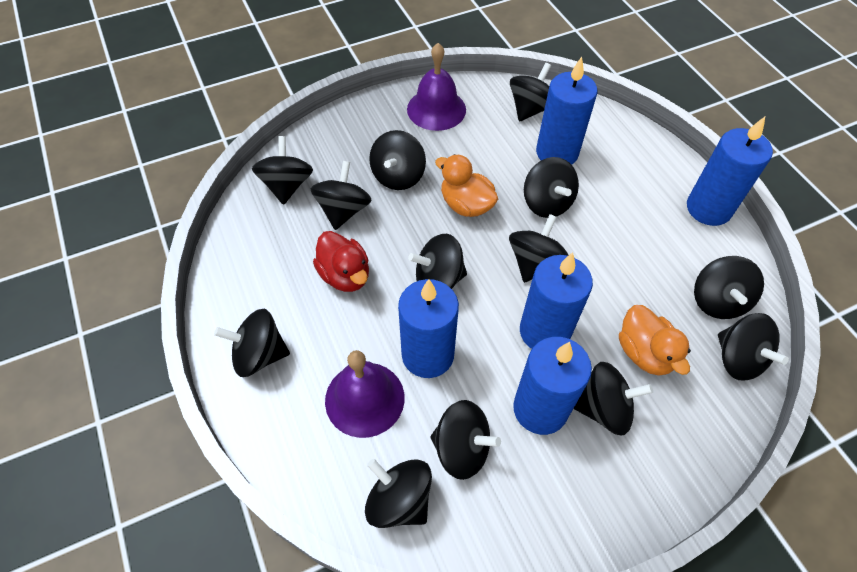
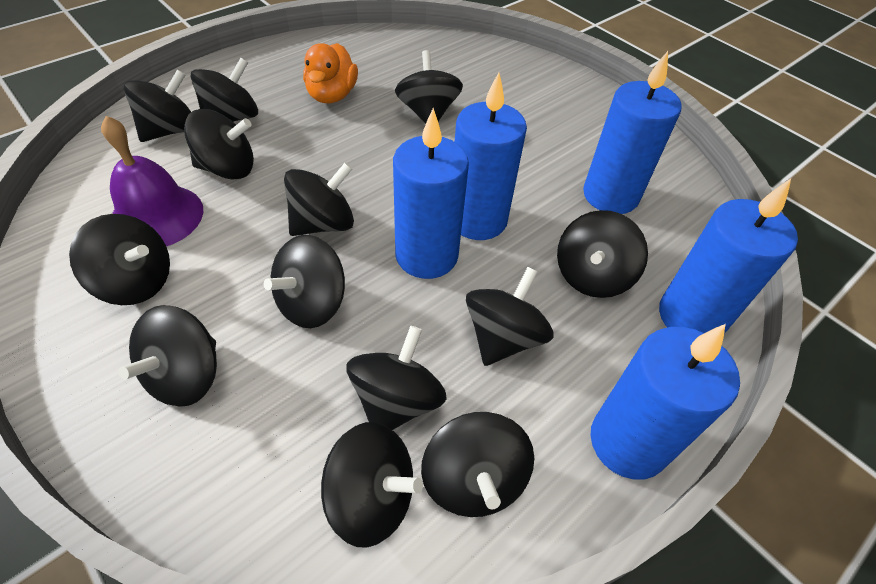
orange duck: 2 -> 1
purple bell: 2 -> 1
red duck: 1 -> 0

